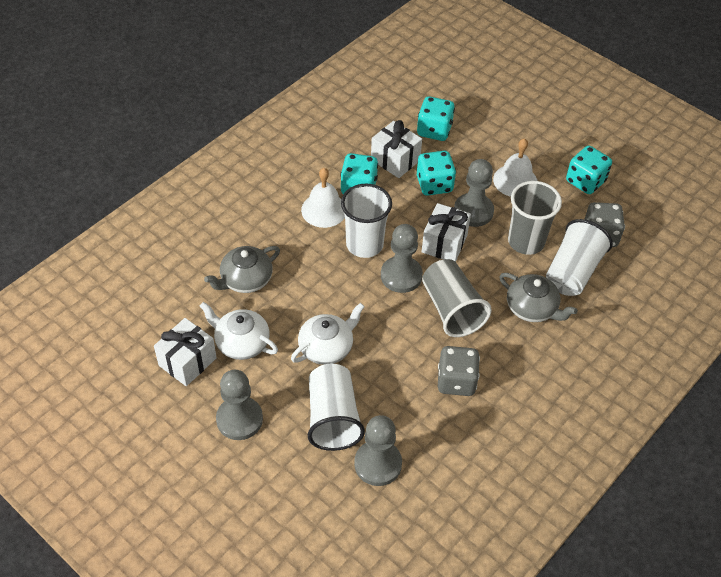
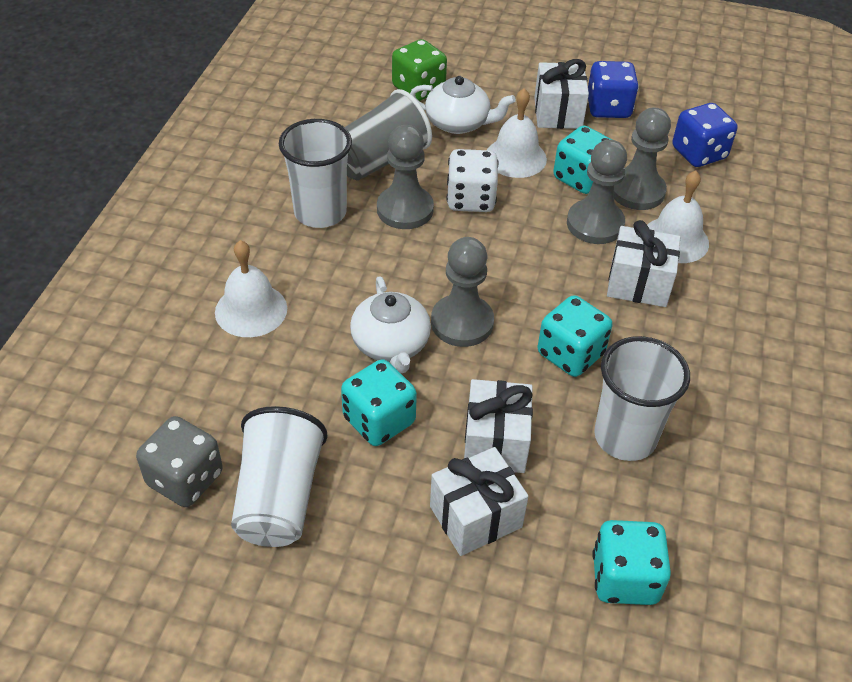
blue dice: 0 -> 2
green dice: 0 -> 1
grey cup: 2 -> 1
grey dice: 2 -> 1
grey teapot: 2 -> 0
white bell: 2 -> 3
white dice: 0 -> 1
white gift: 3 -> 4

